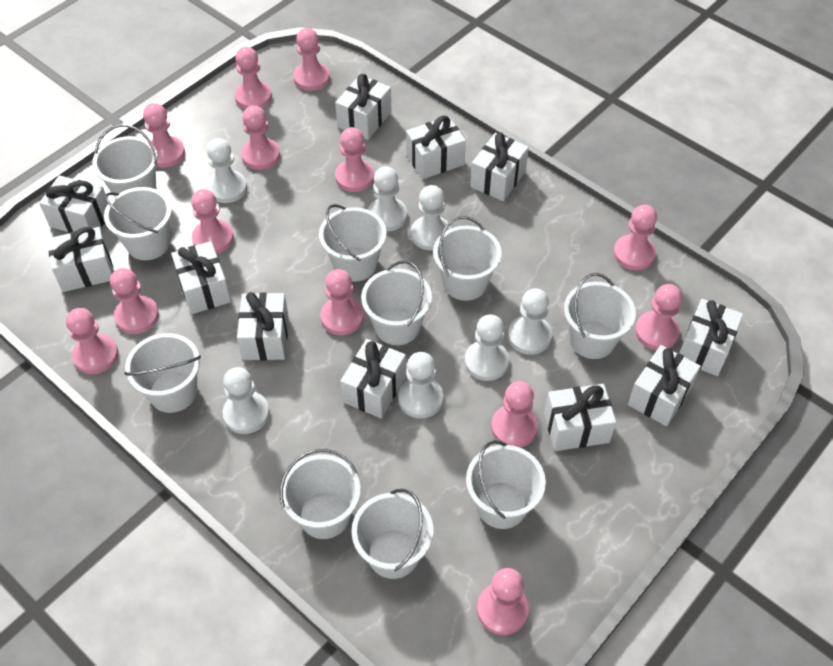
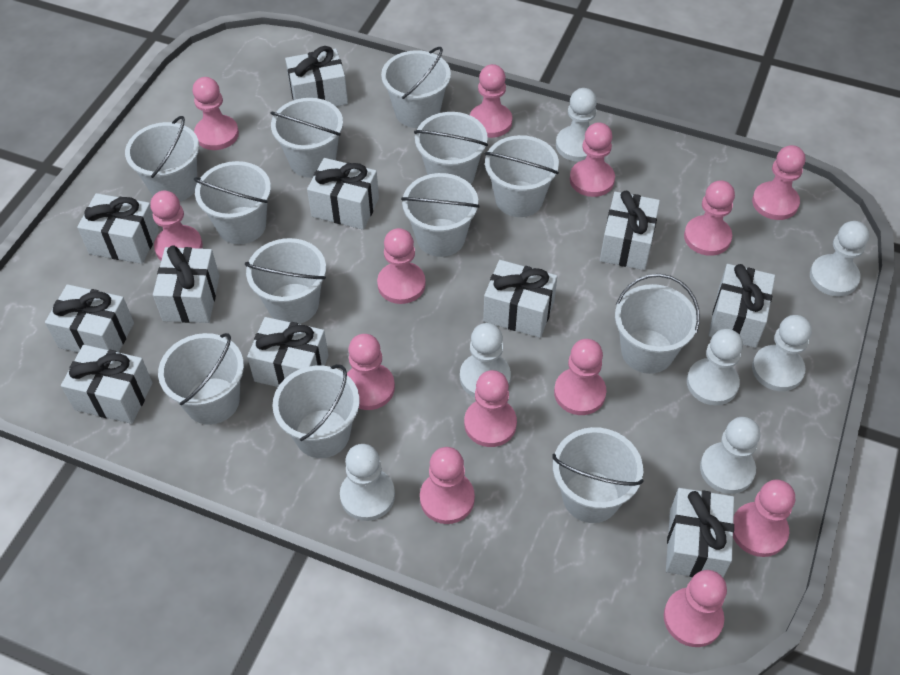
white bucket: 10 -> 12

